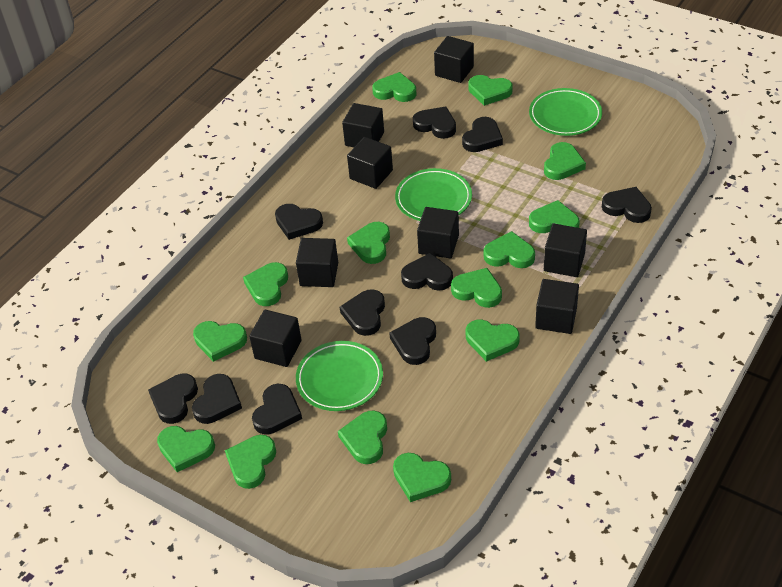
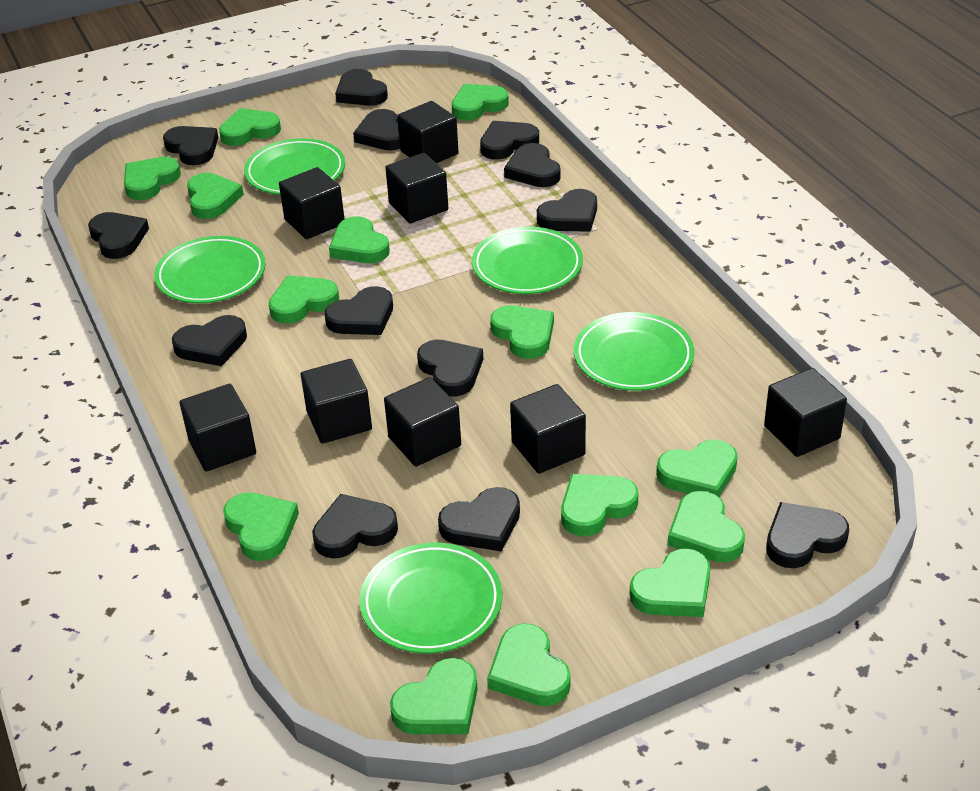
black heart: 10 -> 13
green plate: 3 -> 5

